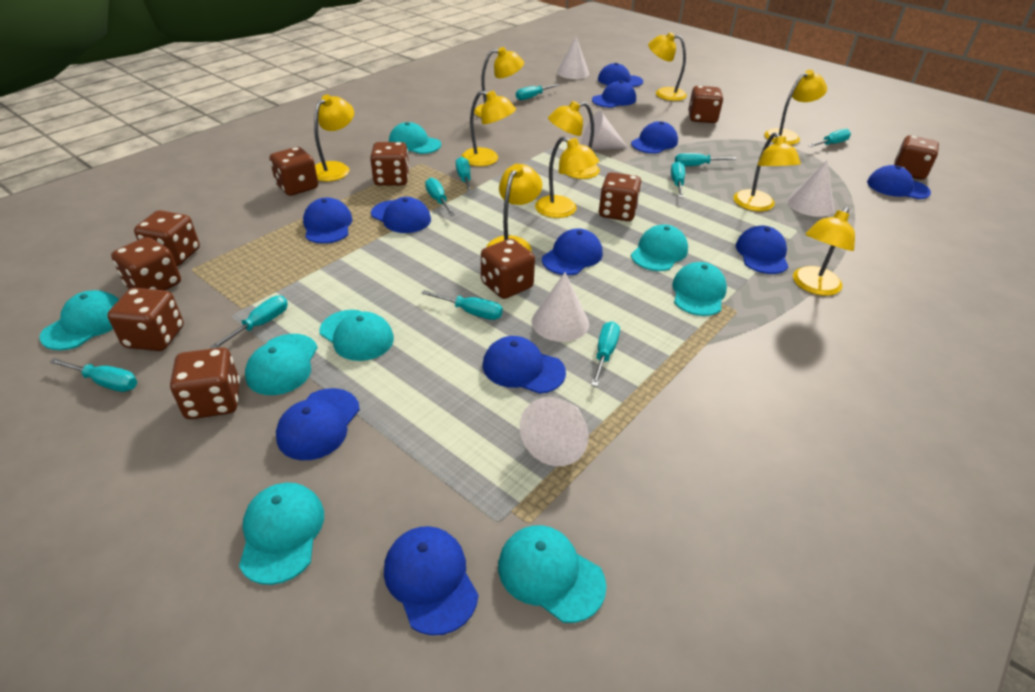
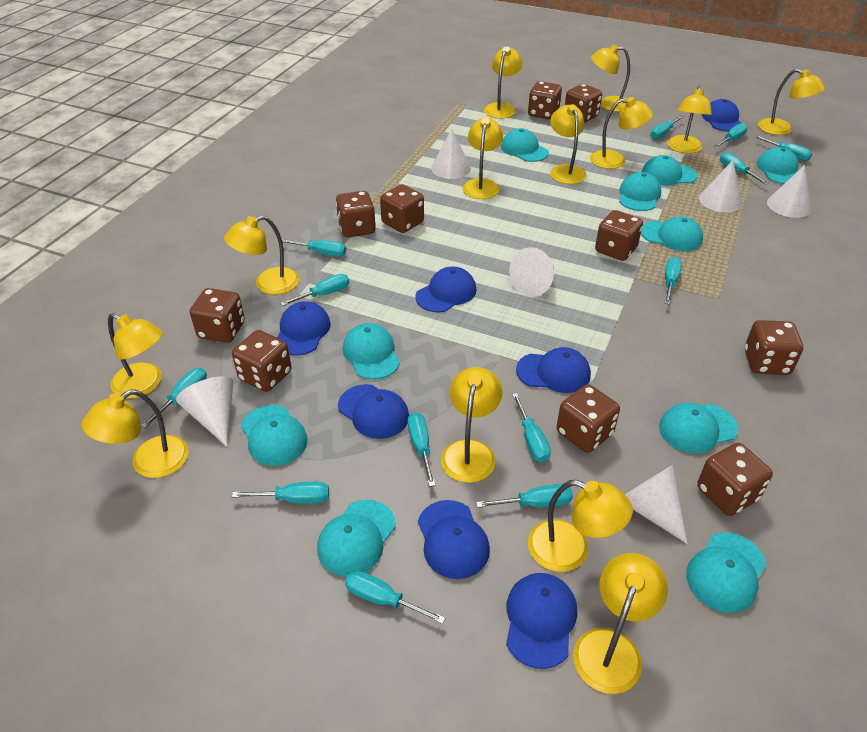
blue cap: 11 -> 7
turquoise cap: 8 -> 10
turquoise screwdriver: 10 -> 13
white cone: 5 -> 6
yellow lamp: 10 -> 13

